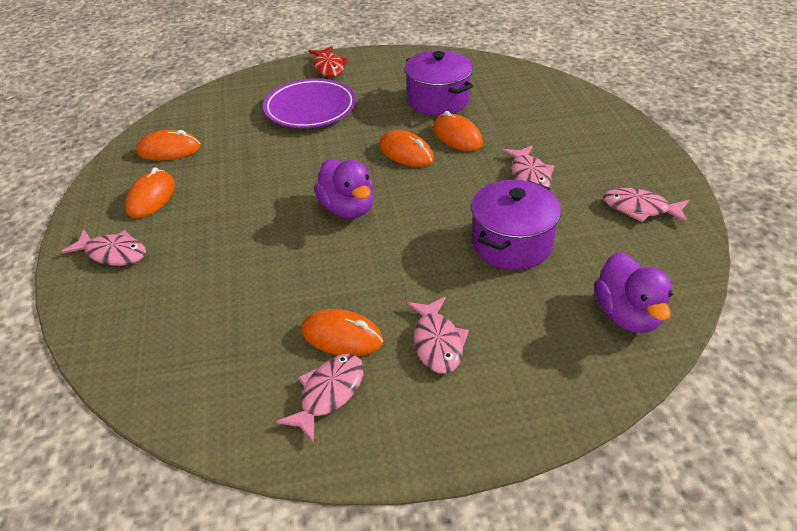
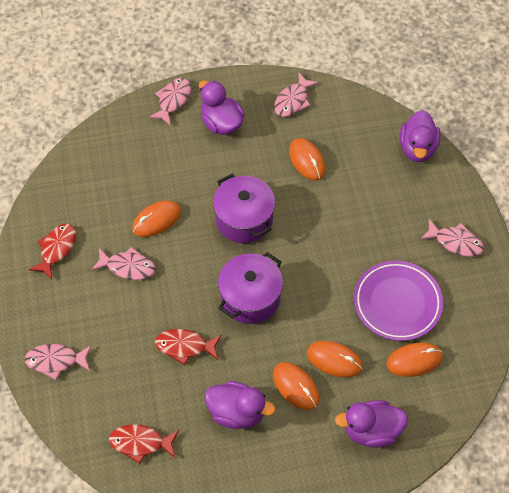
purple duck: 2 -> 4
red fish: 1 -> 3

